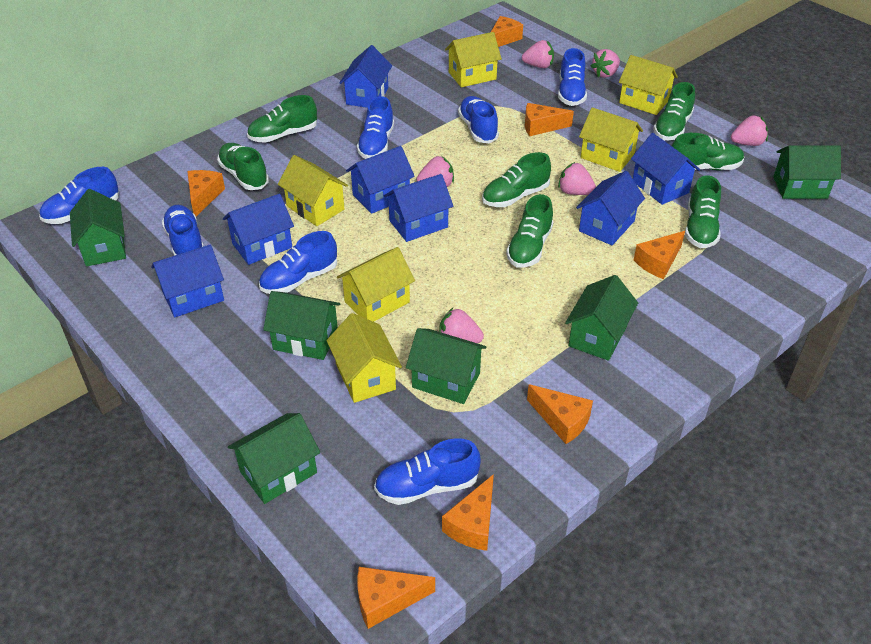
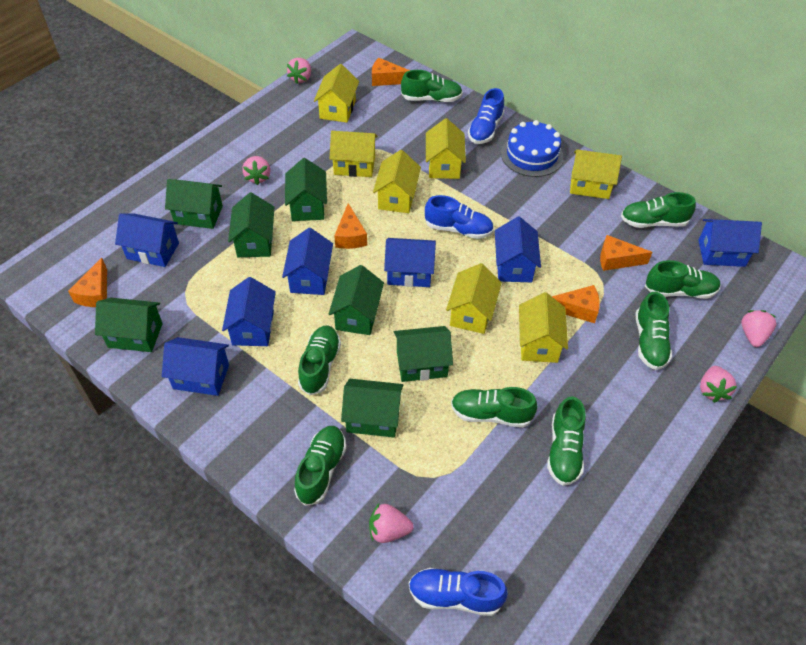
blue cake: 0 -> 1
blue shoe: 7 -> 3
green house: 6 -> 7
green shoe: 7 -> 8
orange cheese: 7 -> 5
pink strawberry: 6 -> 5
yellow house: 6 -> 7

